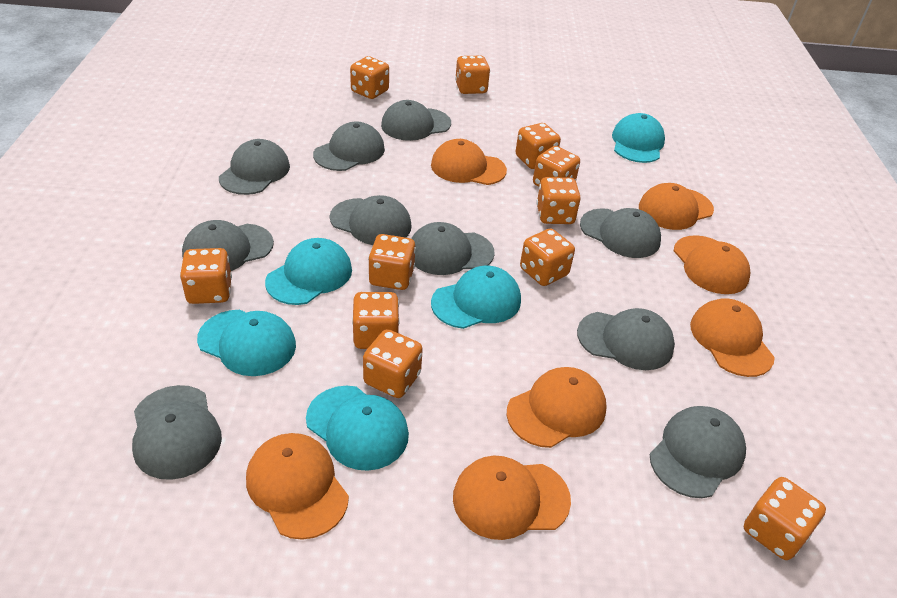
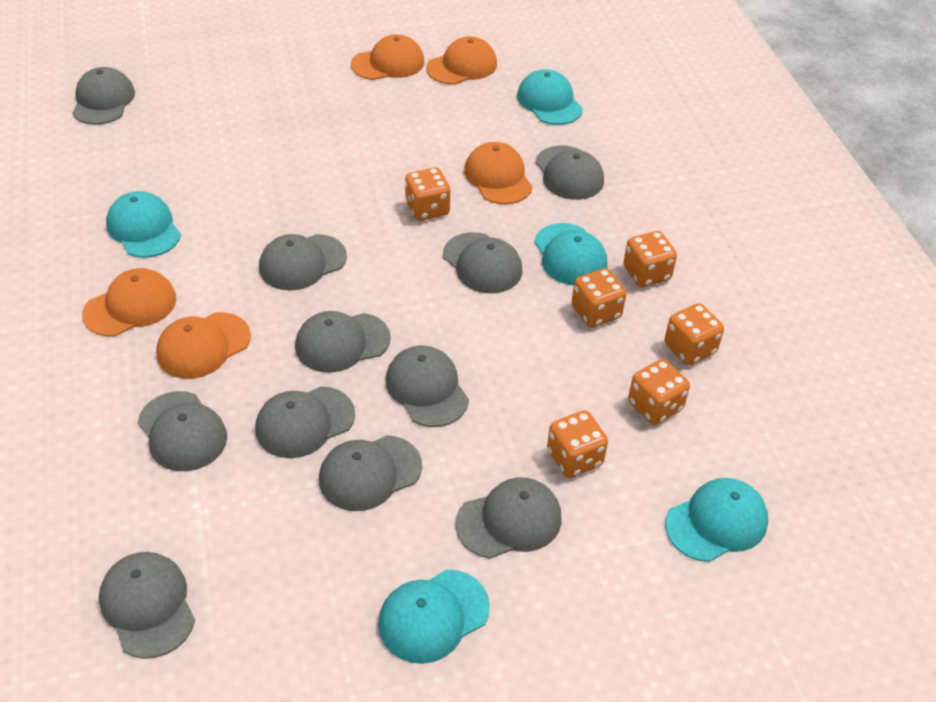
grey cap: 10 -> 11
orange cap: 7 -> 5
orange dice: 11 -> 6

